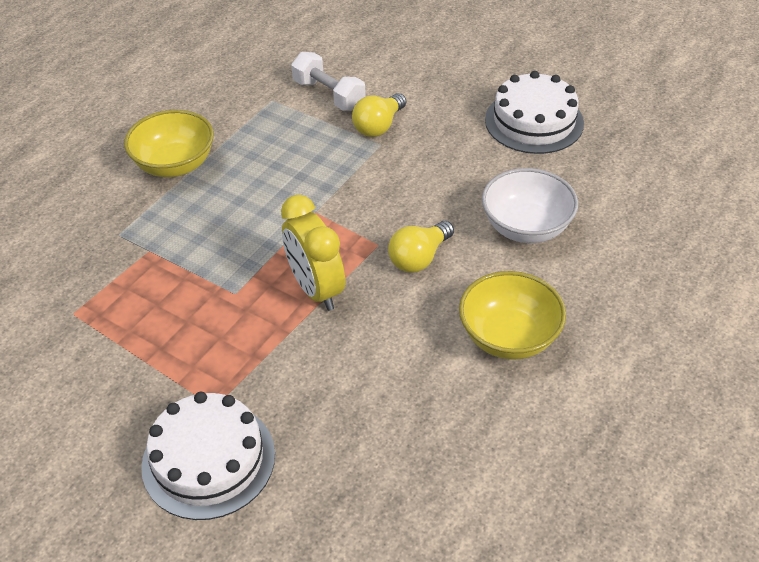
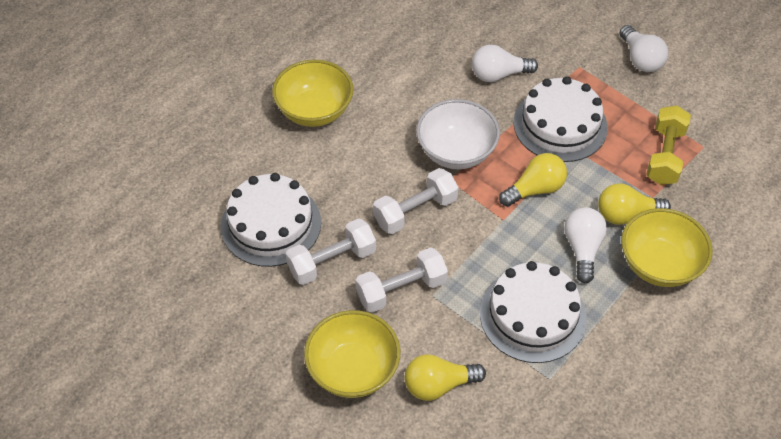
white cake: 2 -> 3
white dumbbell: 1 -> 3
white light bulb: 0 -> 3
yellow bowl: 2 -> 3
yellow clock: 1 -> 0
yellow dumbbell: 0 -> 1
yellow light bulb: 2 -> 3

